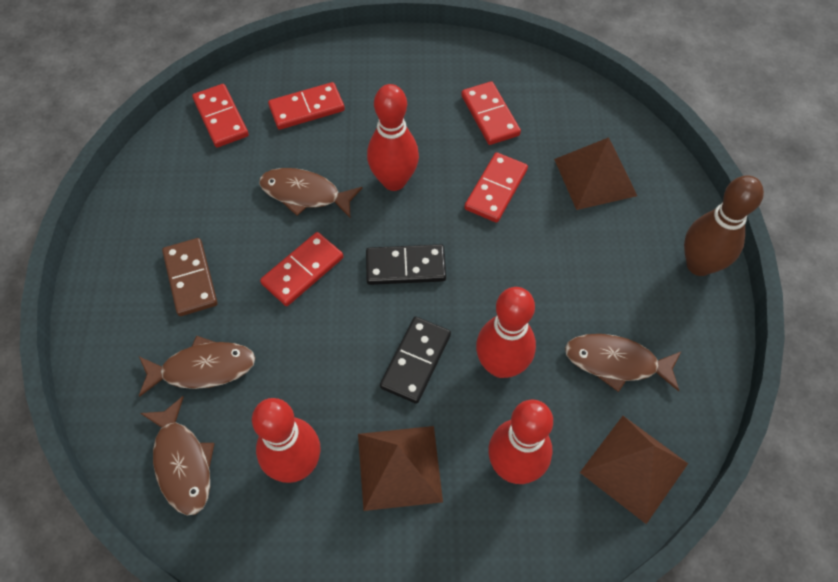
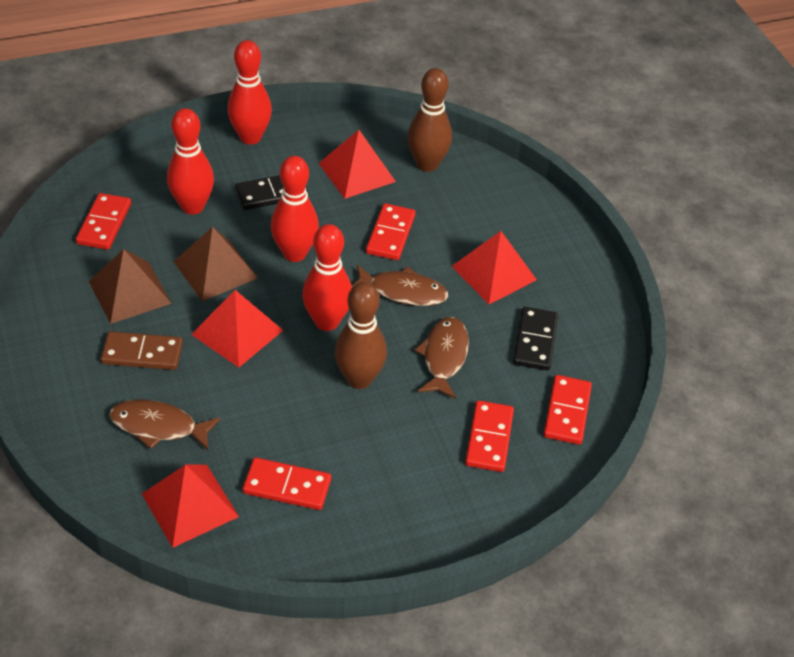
brown bowling pin: 1 -> 2
brown fish: 4 -> 3
brown pyramid: 3 -> 2
red pyramid: 0 -> 4

